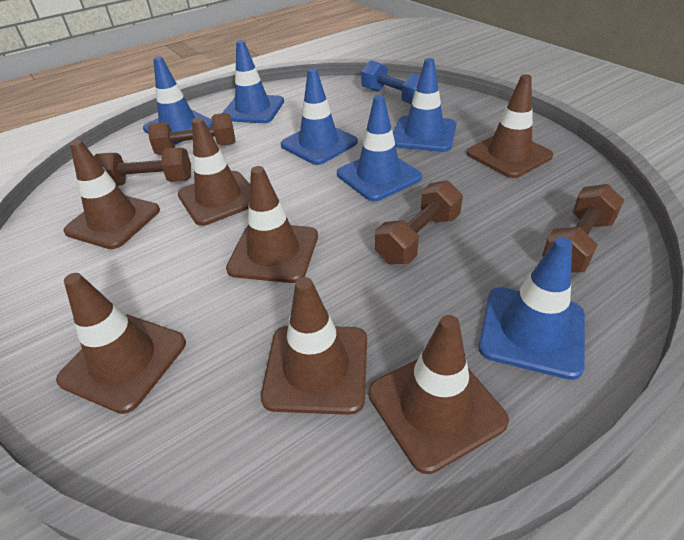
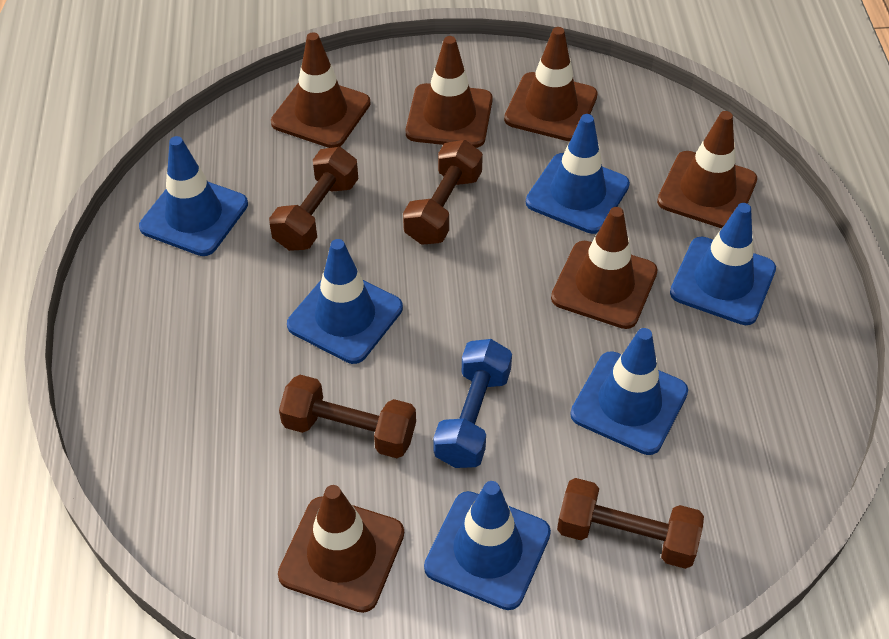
brown traffic cone: 7 -> 6

